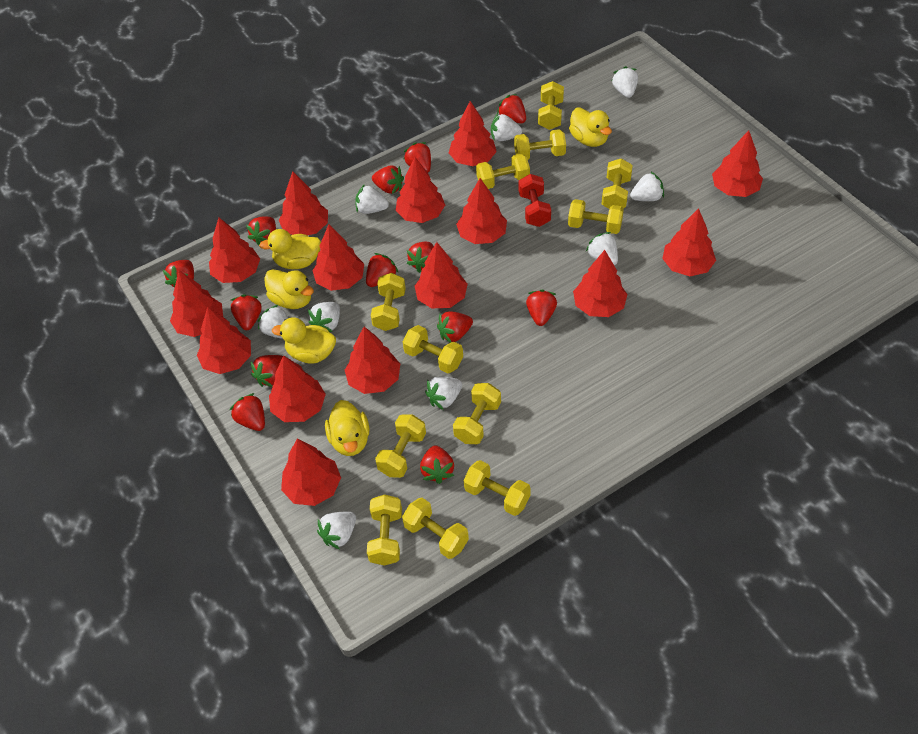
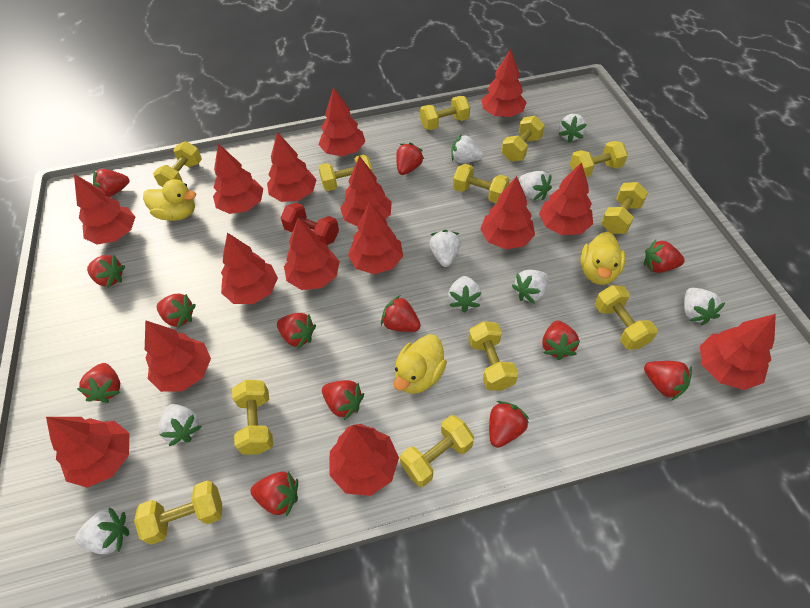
yellow duck: 5 -> 3

